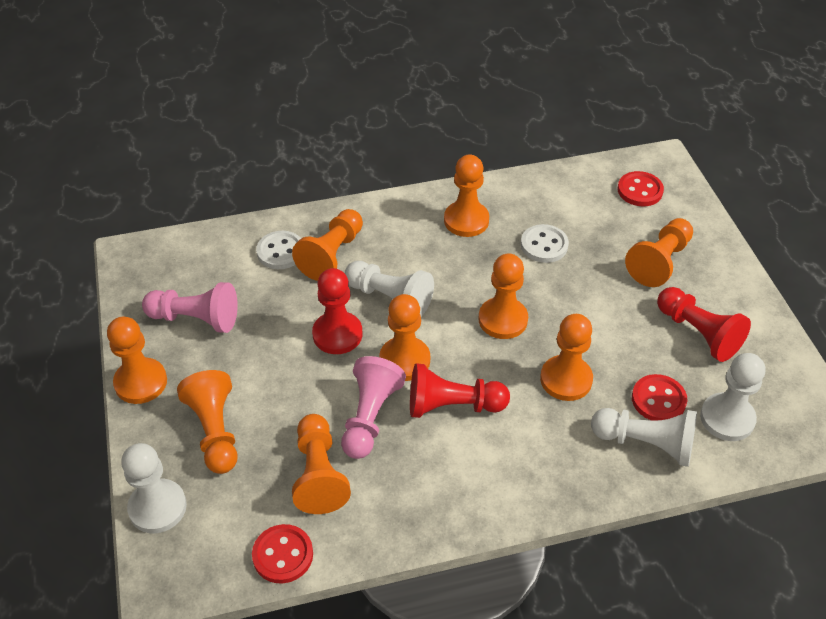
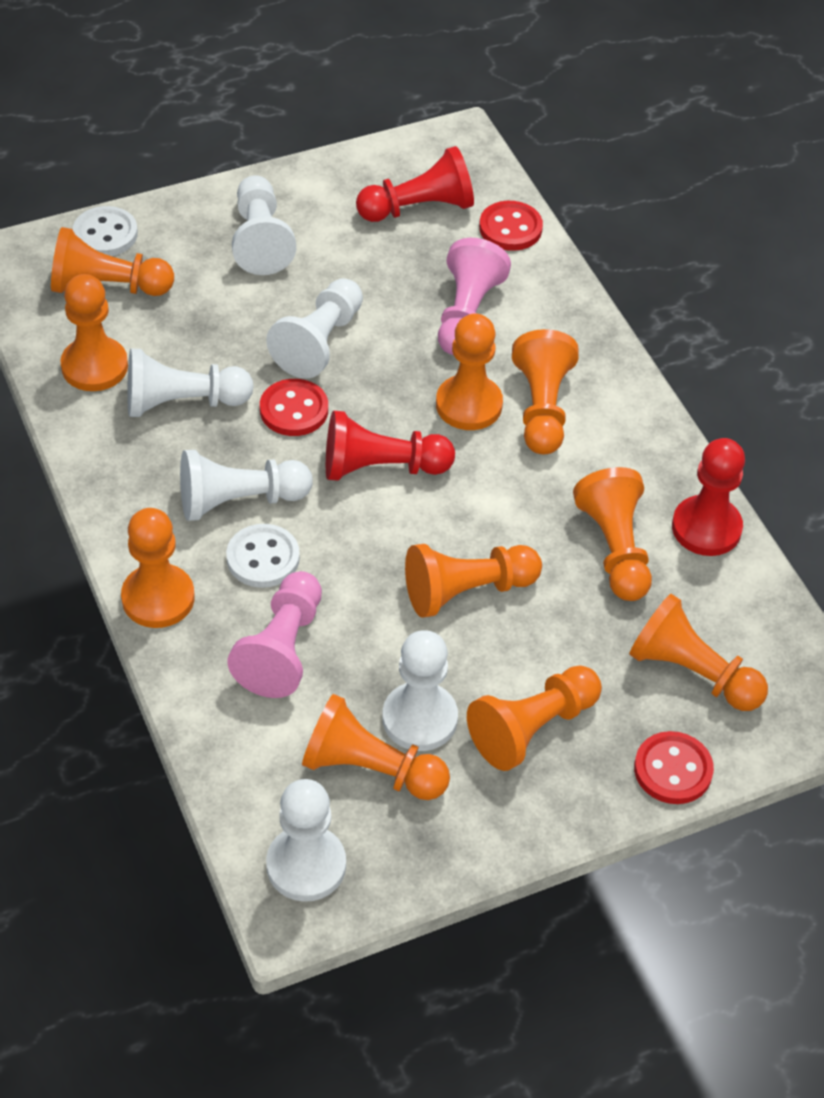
orange pawn: 9 -> 10
white pawn: 4 -> 6

